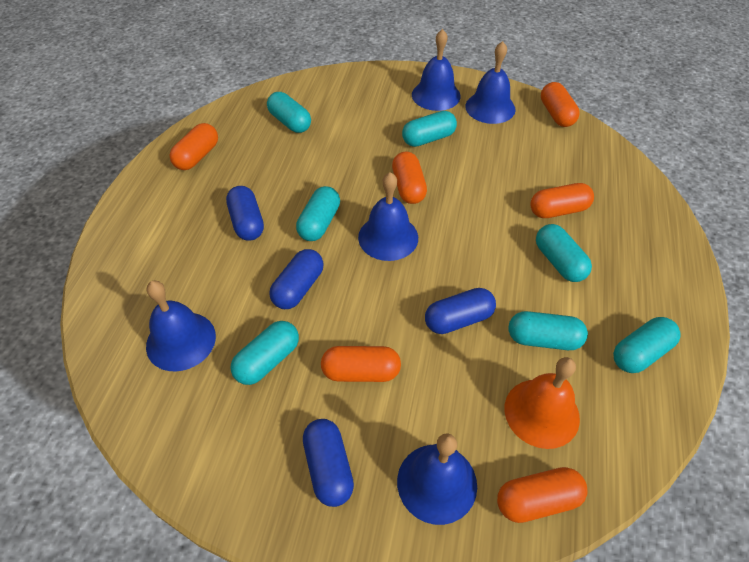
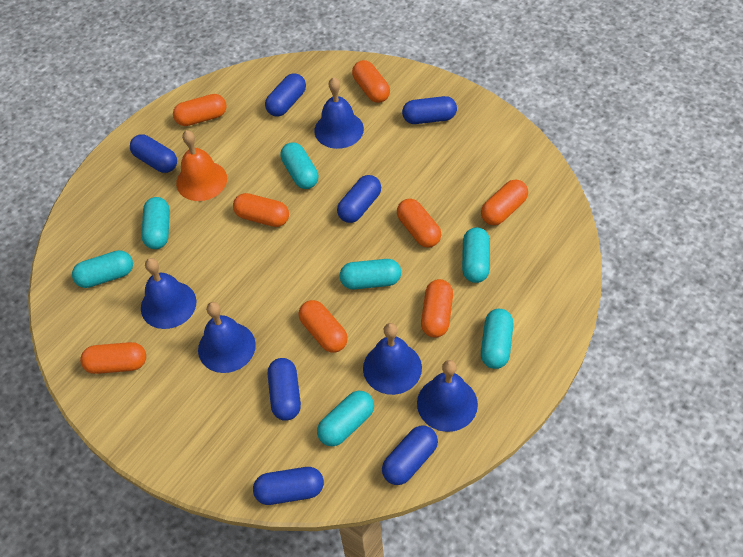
blue capsule: 4 -> 7
orange capsule: 6 -> 8

